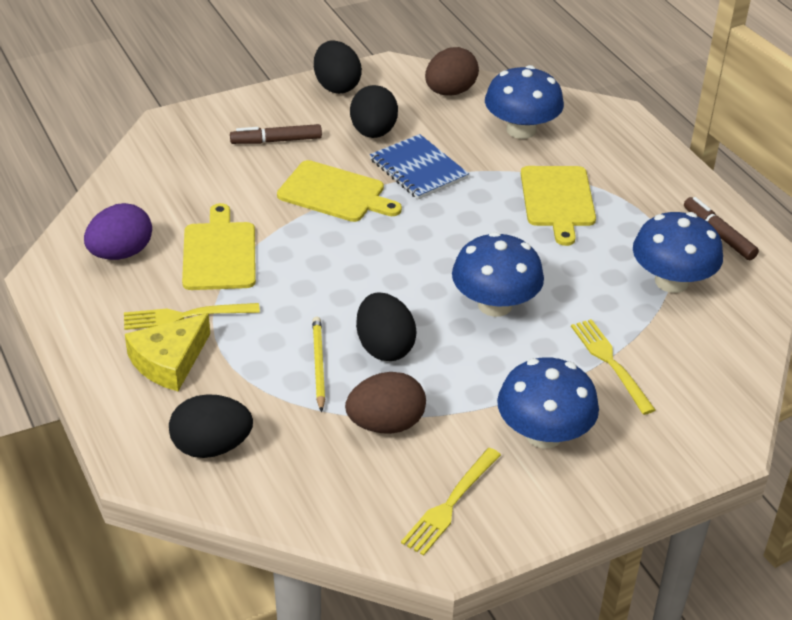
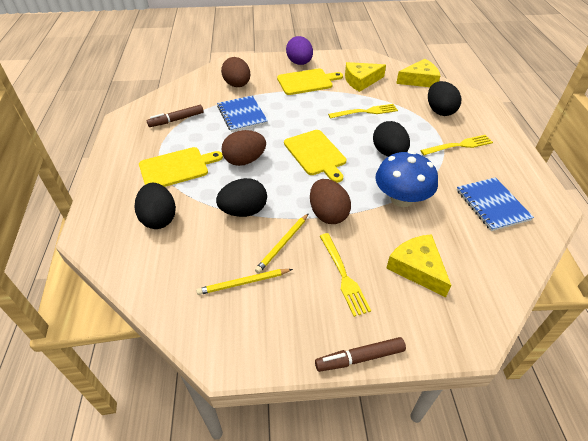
blue mushroom: 4 -> 1
blue notebook: 1 -> 2
brown egg: 2 -> 3
yellow cheese: 1 -> 3
yellow pencil: 1 -> 2

